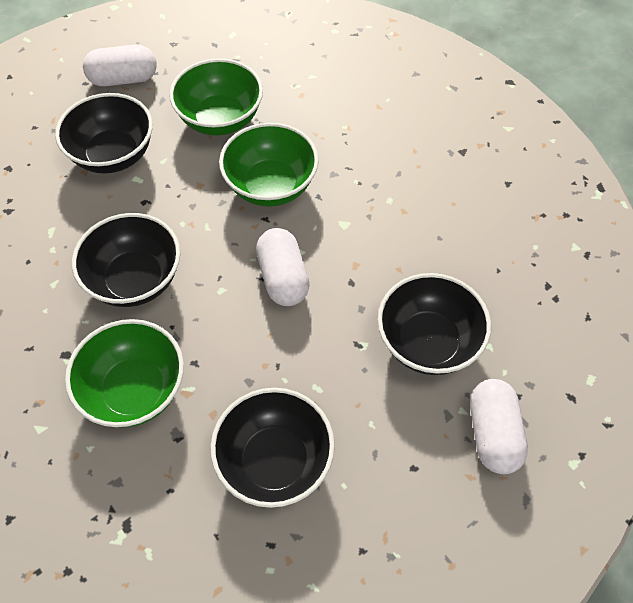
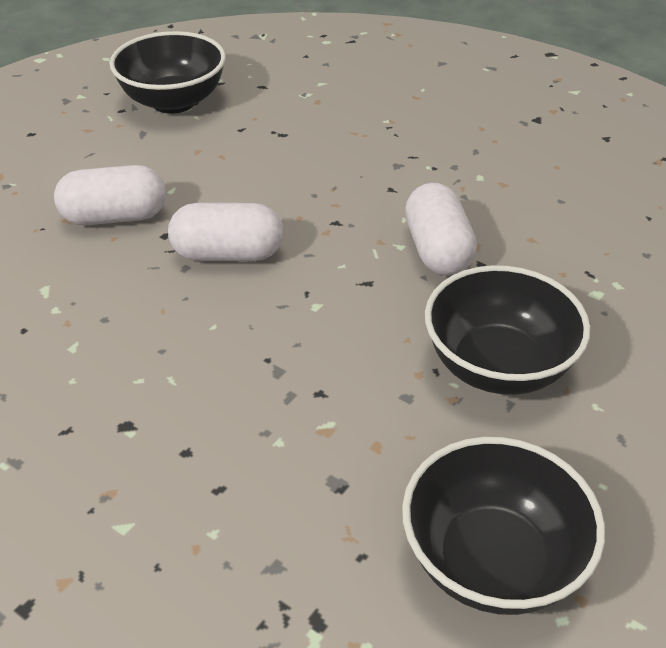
black bowl: 4 -> 3
green bowl: 3 -> 0

